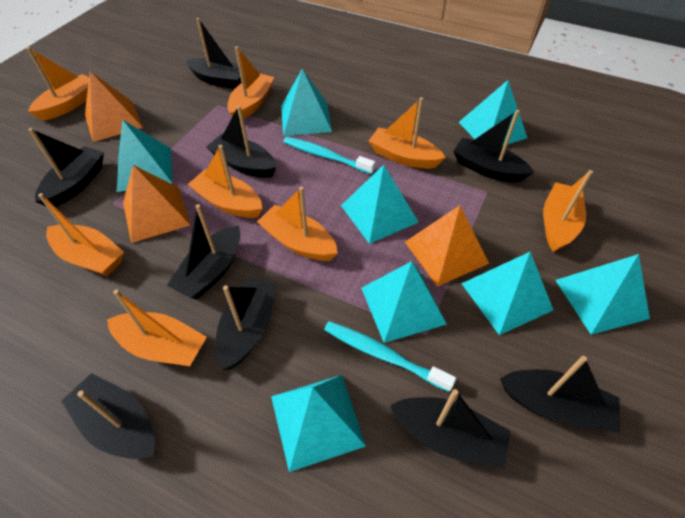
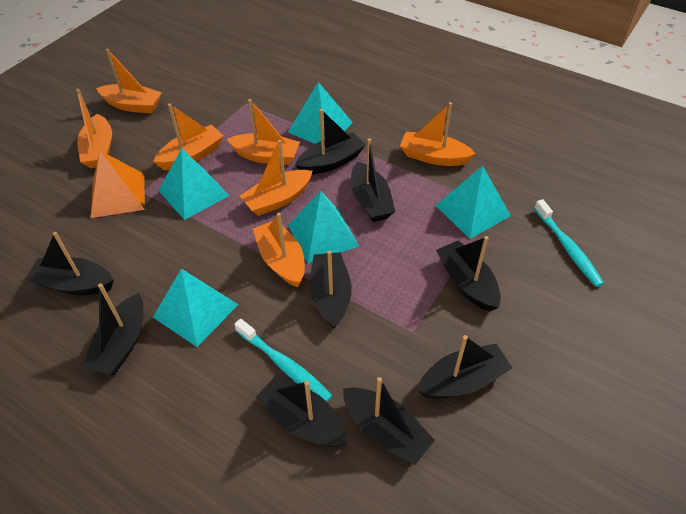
orange boat: 8 -> 7
orange pyramid: 3 -> 1
turquoise pyramid: 8 -> 5

